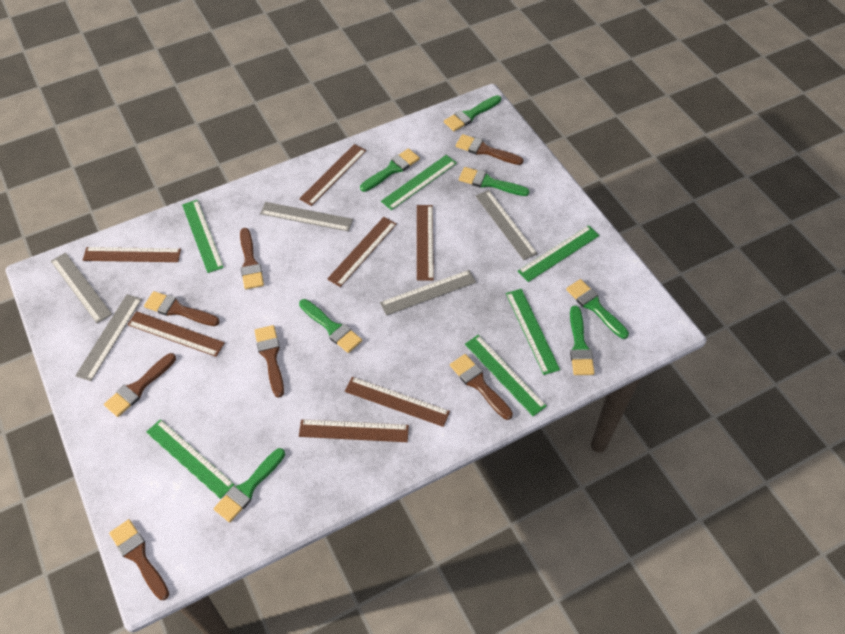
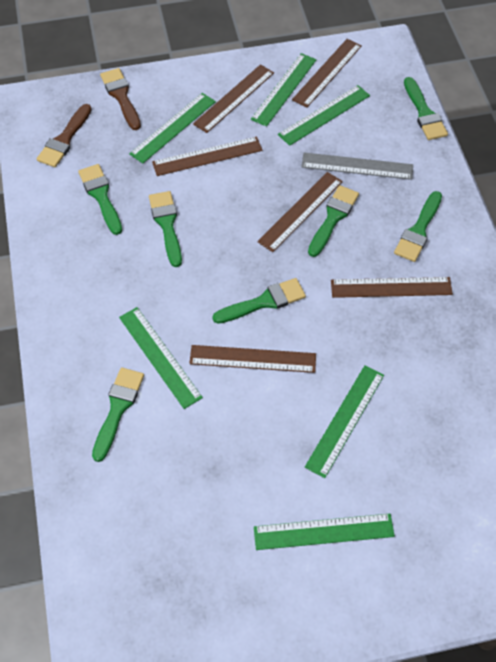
brown brush: 7 -> 2
brown ruler: 7 -> 6
grey ruler: 5 -> 1

